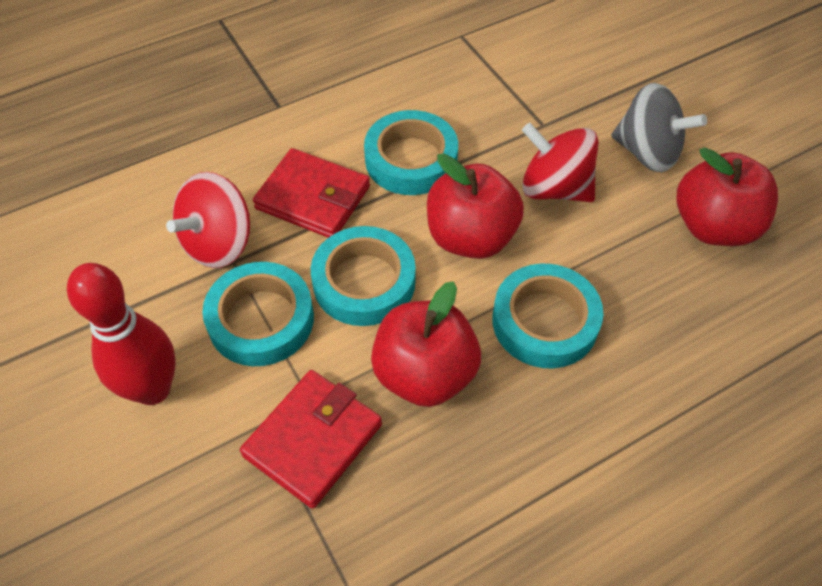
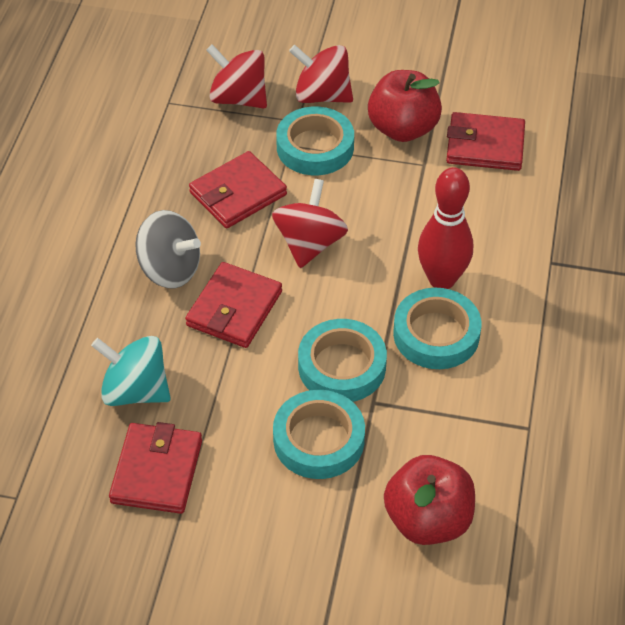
red apple: 3 -> 2
red spinning top: 2 -> 3
red wallet: 2 -> 4
turquoise spinning top: 0 -> 1

